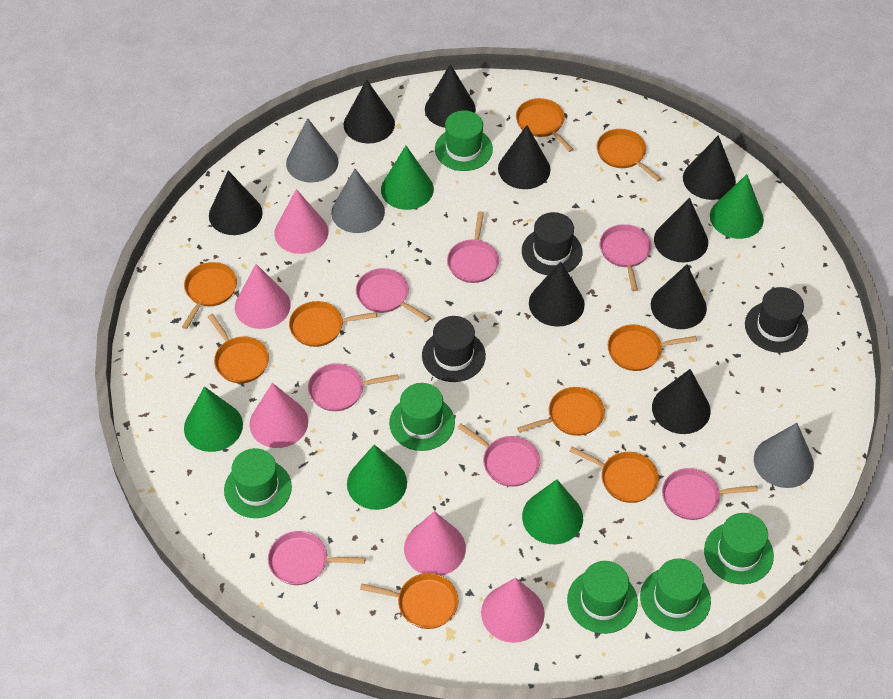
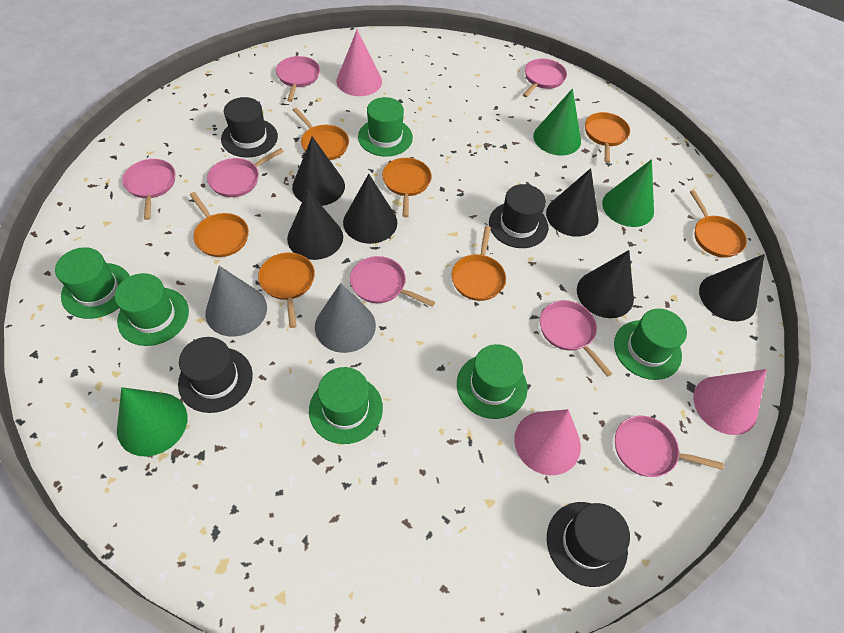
black cone: 9 -> 6
black hat: 3 -> 4
green cone: 5 -> 3
grey cone: 3 -> 2
orange pan: 9 -> 7
pink cone: 5 -> 3

